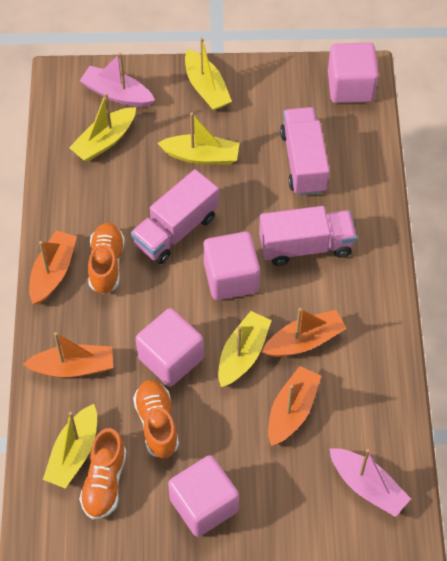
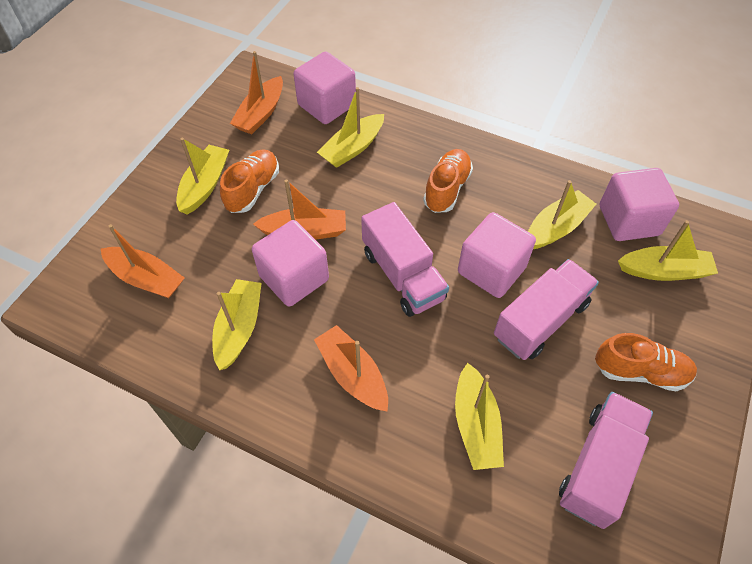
pink boat: 2 -> 0
yellow boat: 5 -> 6

